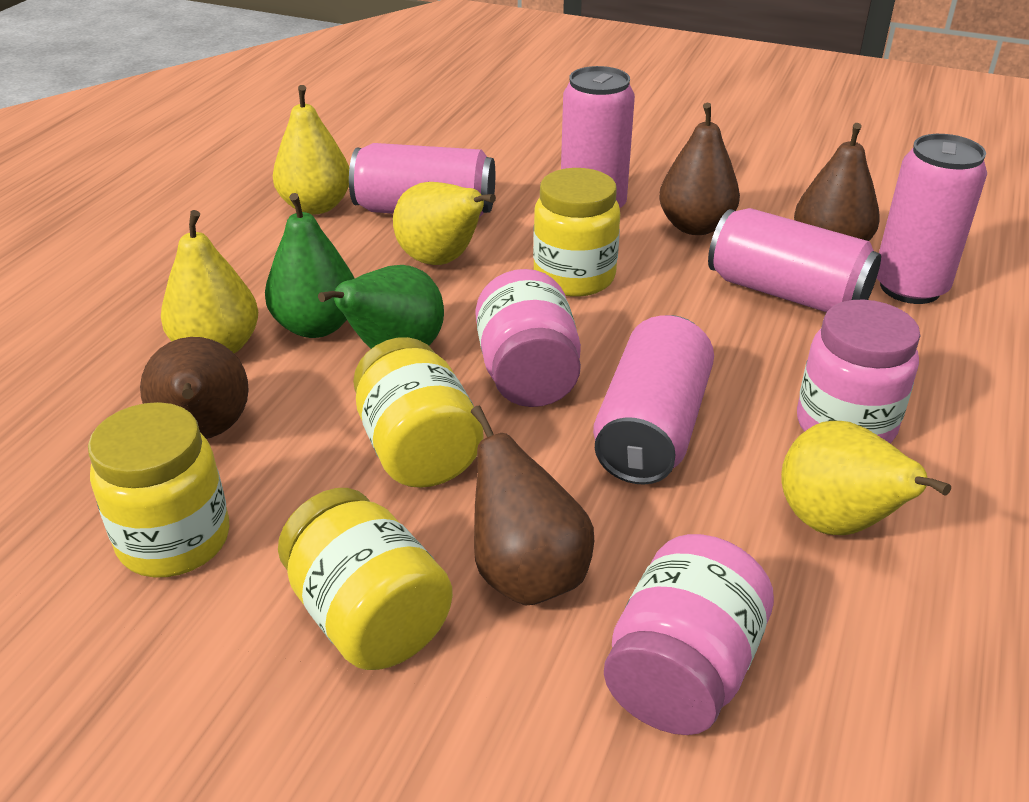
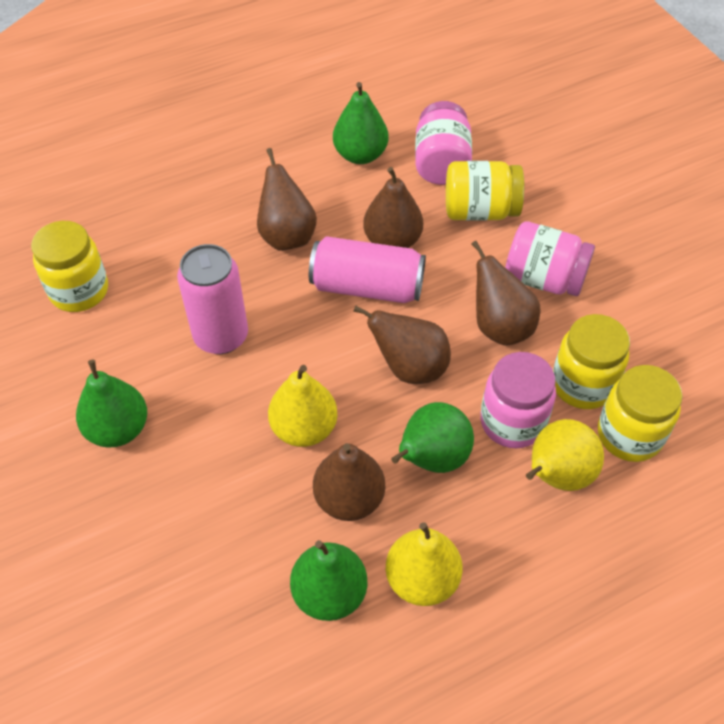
brown pear: 4 -> 5
green pear: 2 -> 4
pink can: 5 -> 2
yellow pear: 4 -> 3

